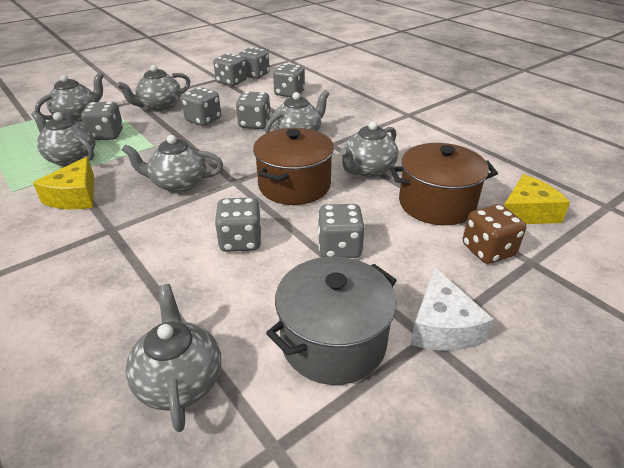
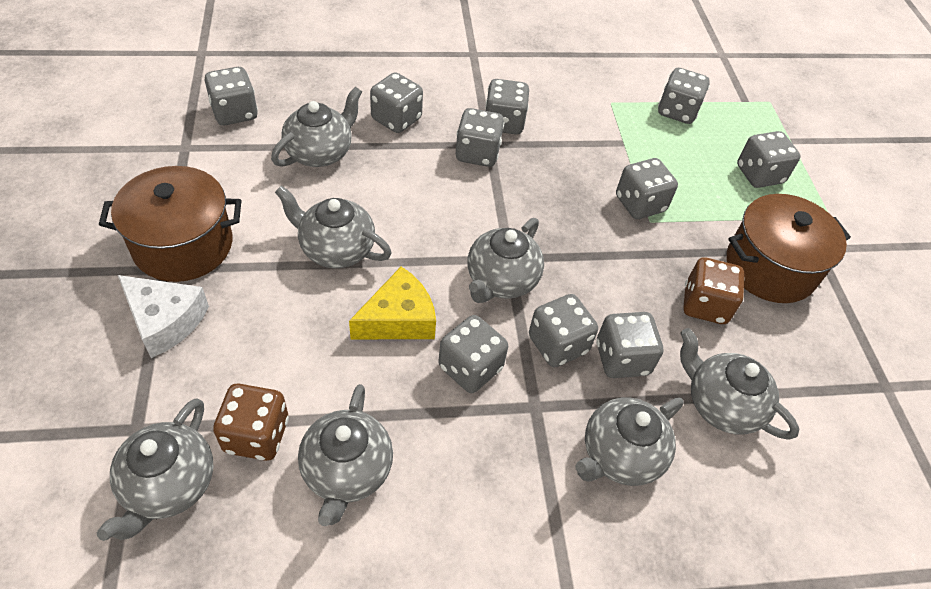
brown dice: 1 -> 2
grey dice: 8 -> 10
grey pot: 1 -> 0
yellow cheese: 2 -> 1

